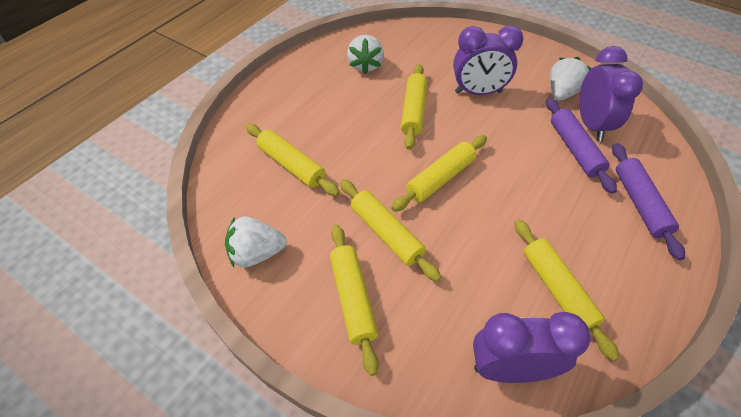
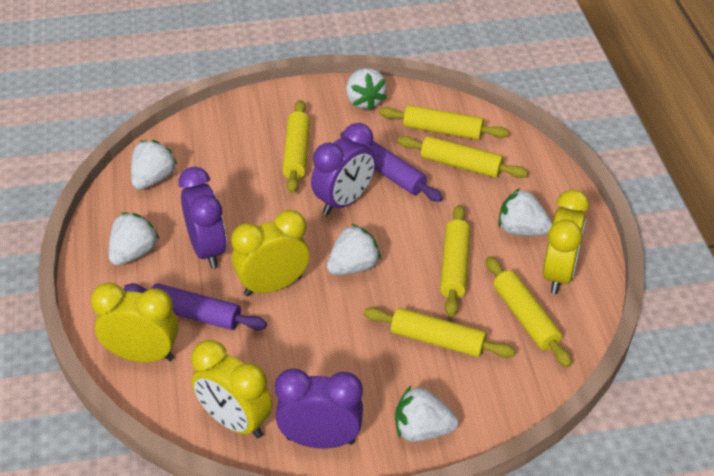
white strawberry: 3 -> 6
yellow clock: 0 -> 4

